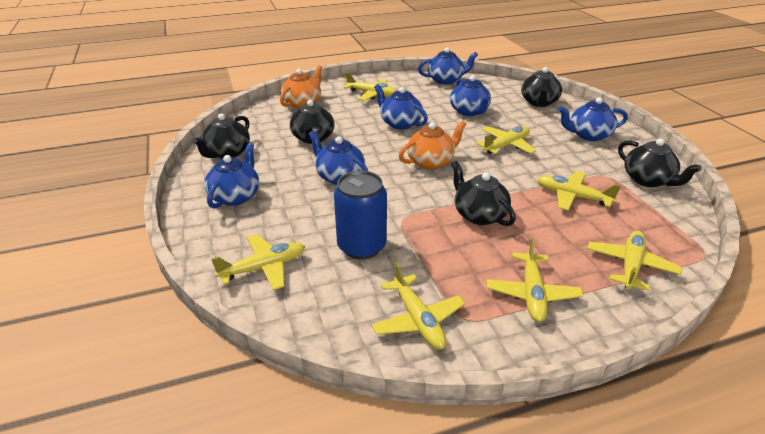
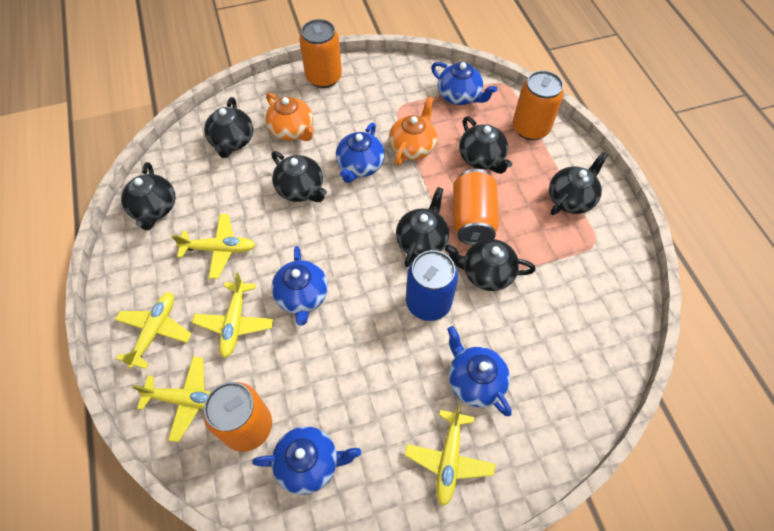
black teapot: 5 -> 7
blue teapot: 6 -> 5
orange can: 0 -> 4
yellow plane: 7 -> 5

